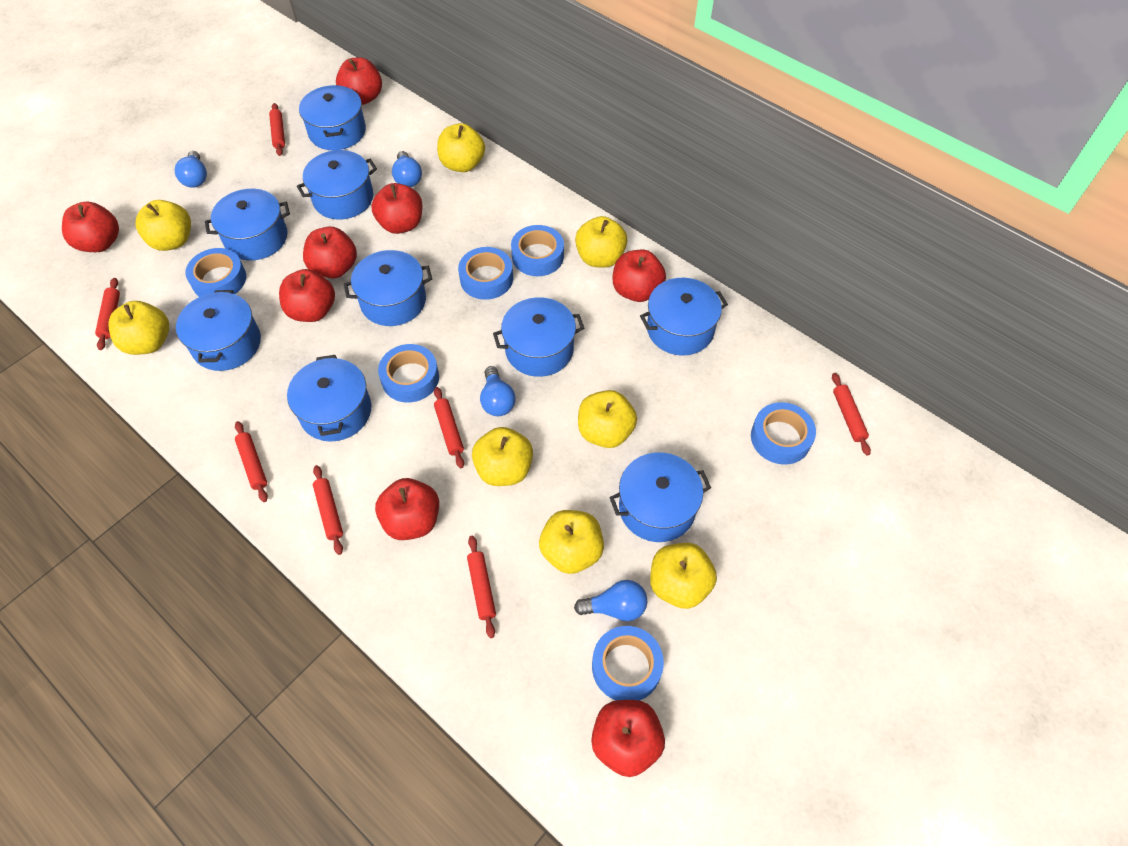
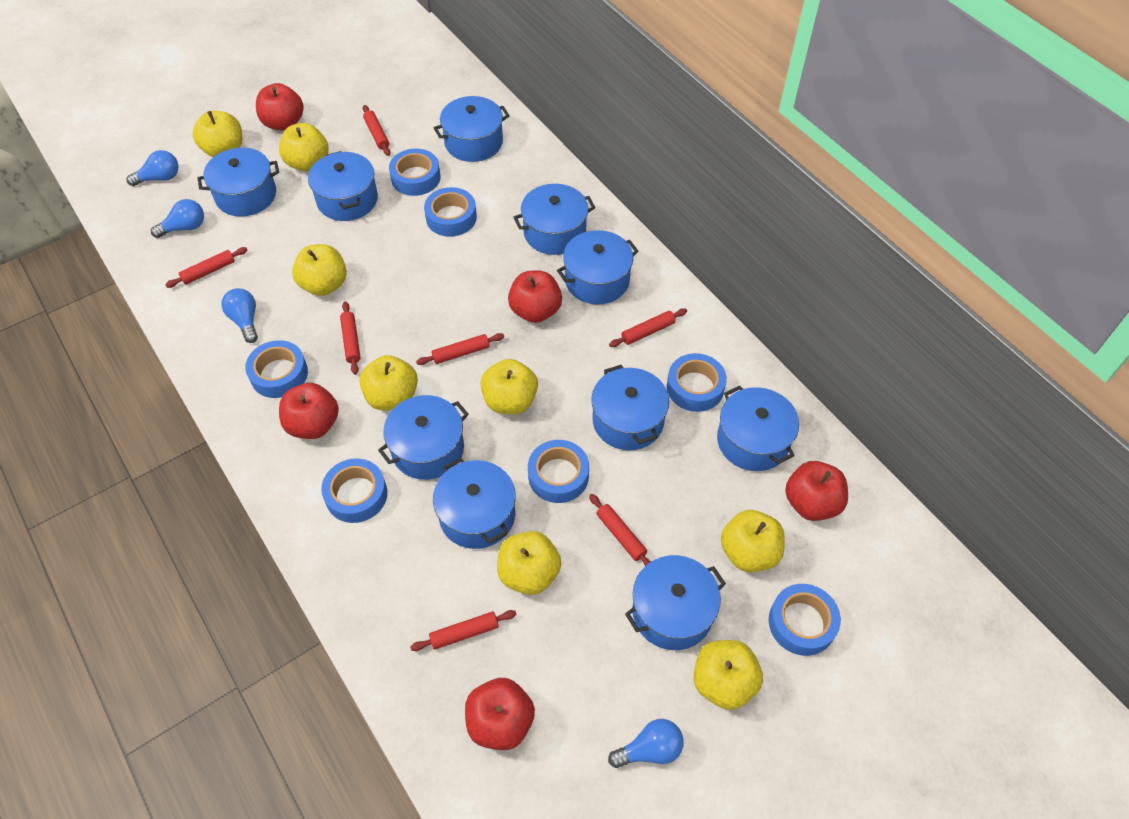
blue pot: 9 -> 10
blue tape: 6 -> 7
red apple: 8 -> 5

